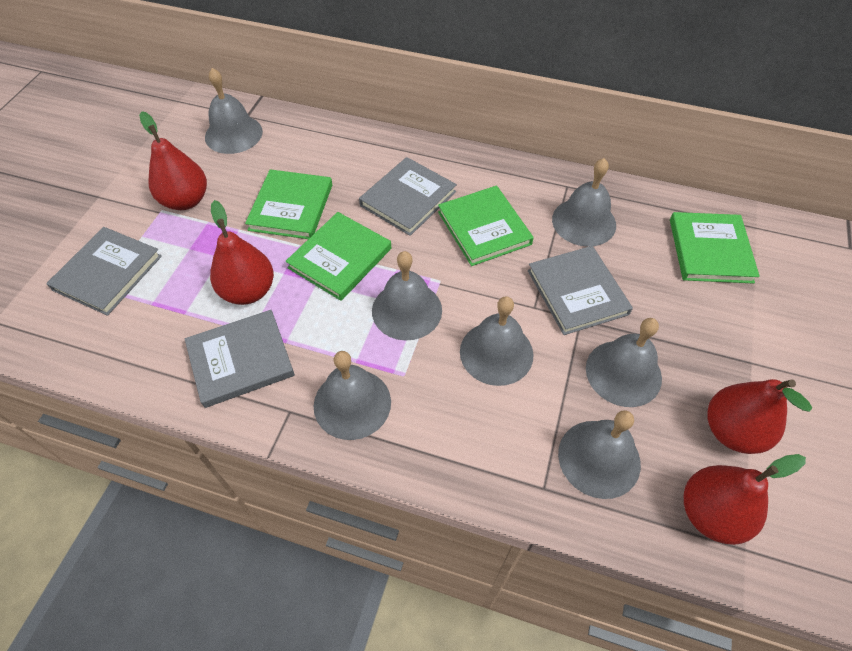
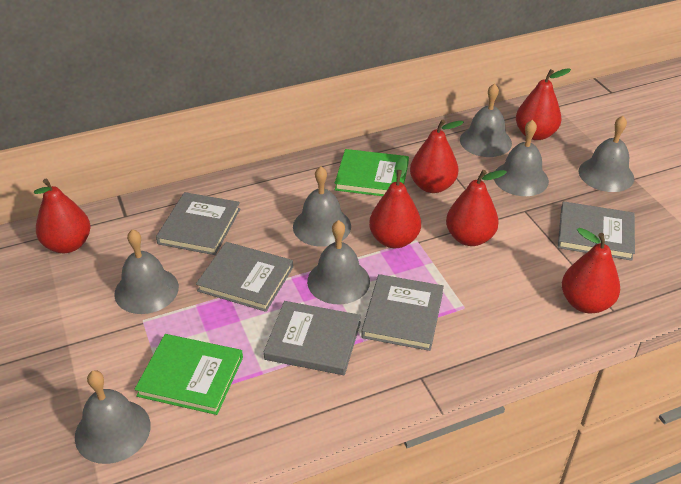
green book: 4 -> 2
grey book: 4 -> 5
red pear: 4 -> 6

